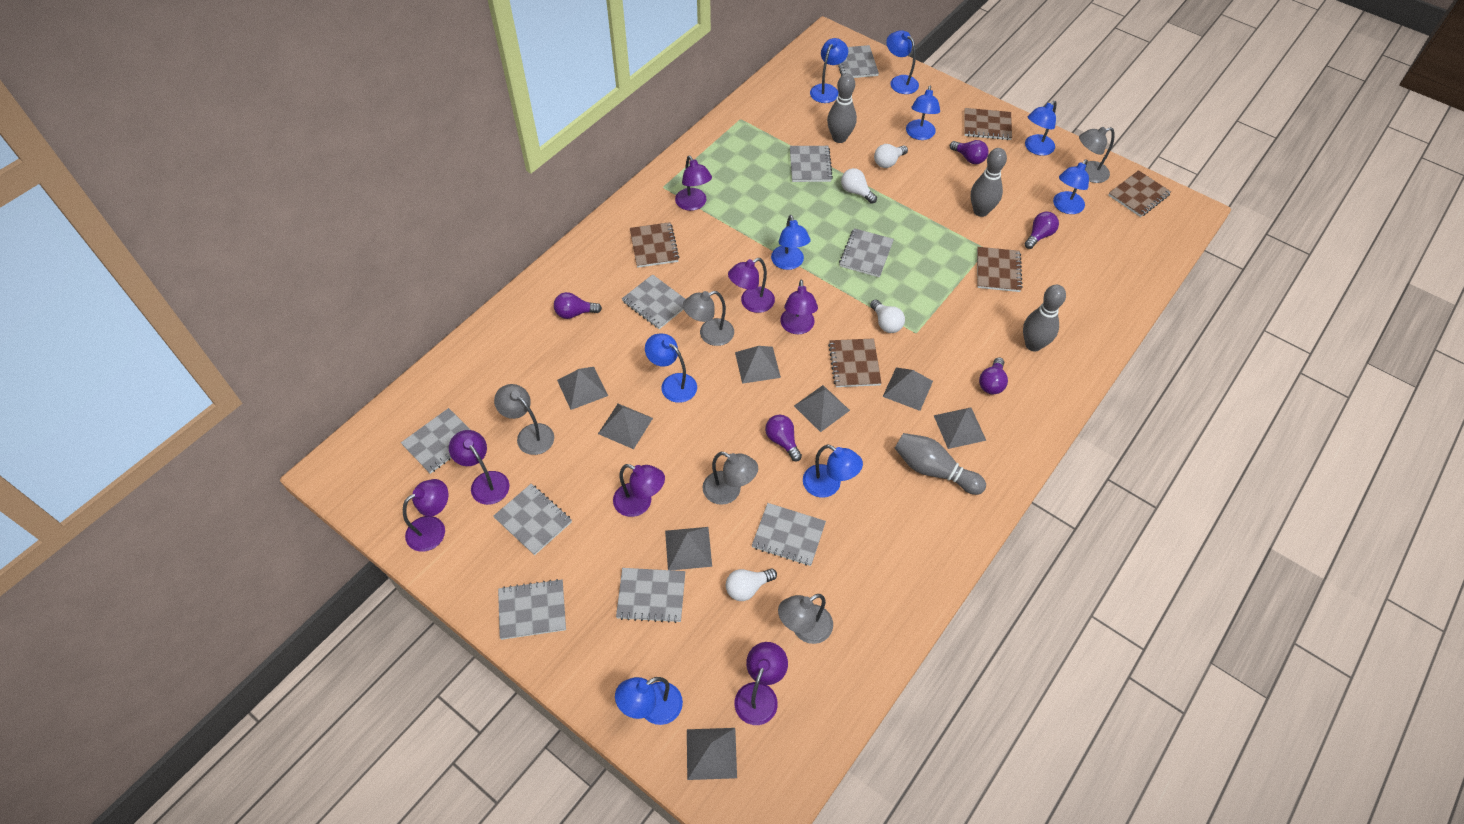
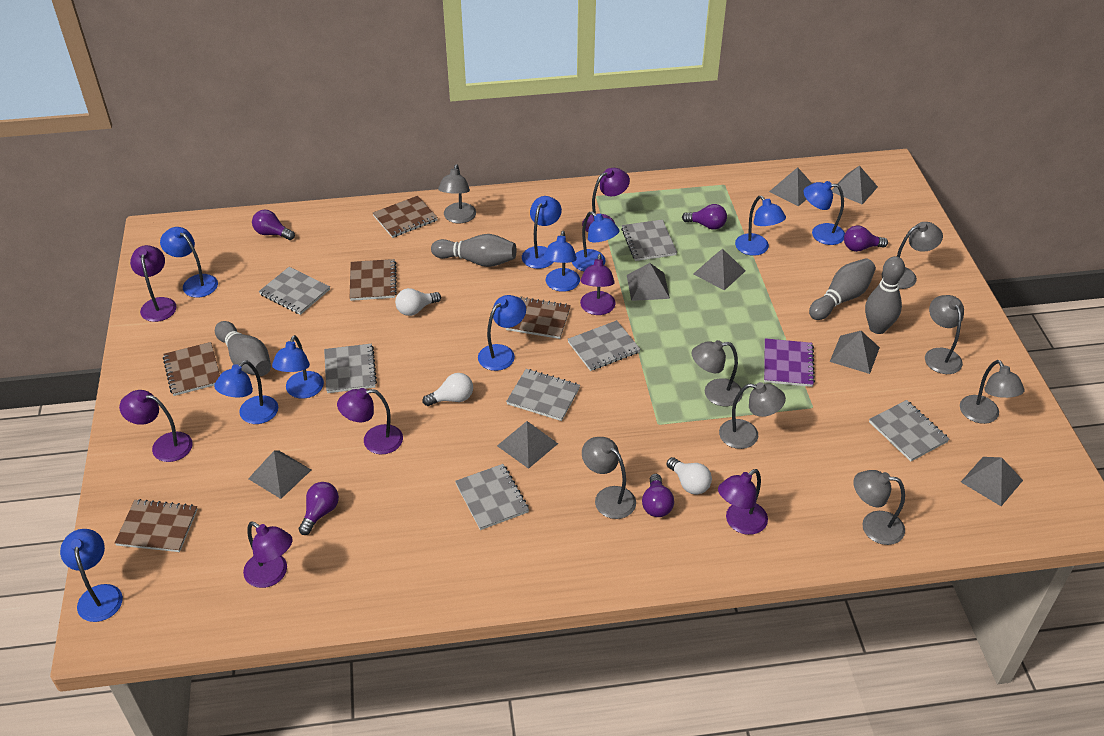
blue lamp: 9 -> 10
grey lamp: 5 -> 8
grey notebook: 9 -> 7
purple notebook: 0 -> 1
white light bulb: 4 -> 3

